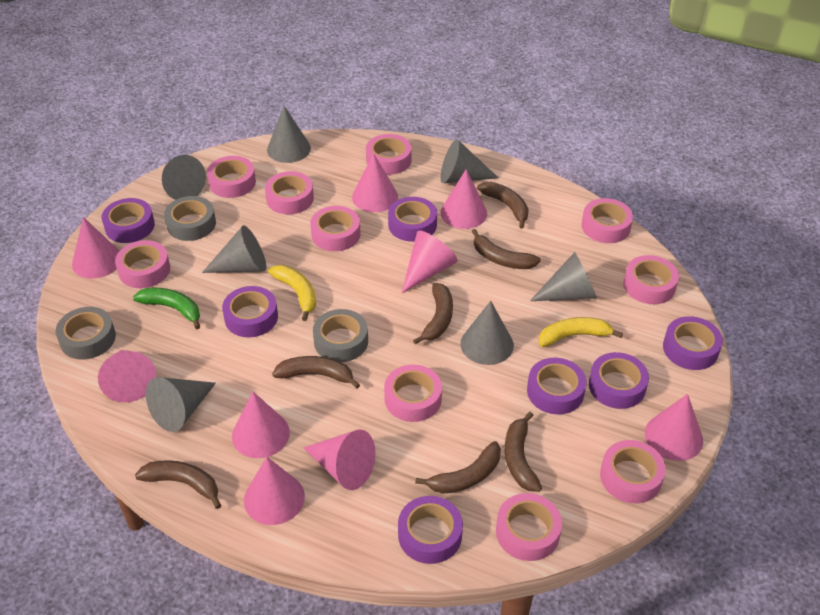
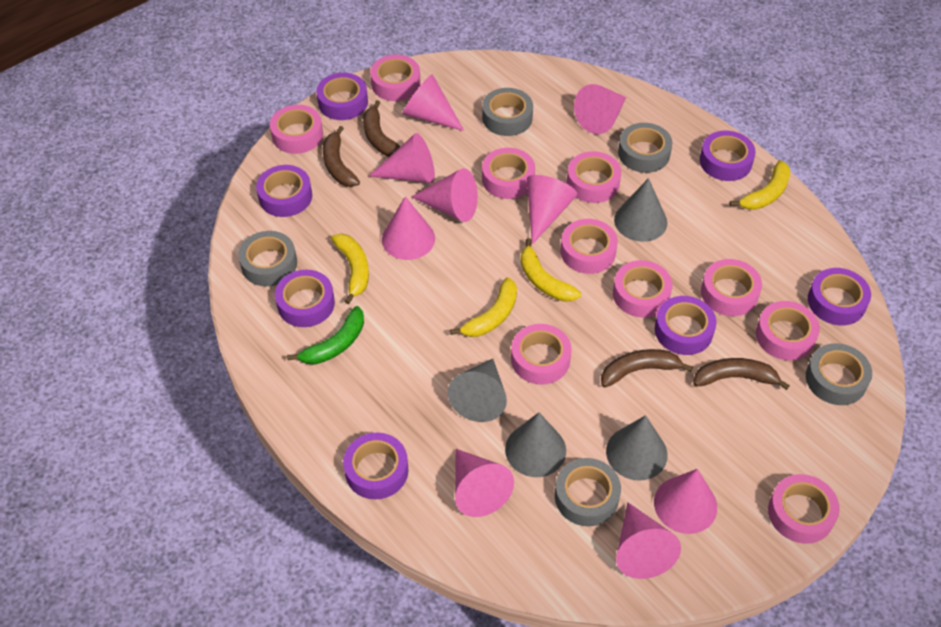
brown banana: 7 -> 4
grey cone: 7 -> 4
grey tape: 3 -> 5
yellow banana: 2 -> 4

